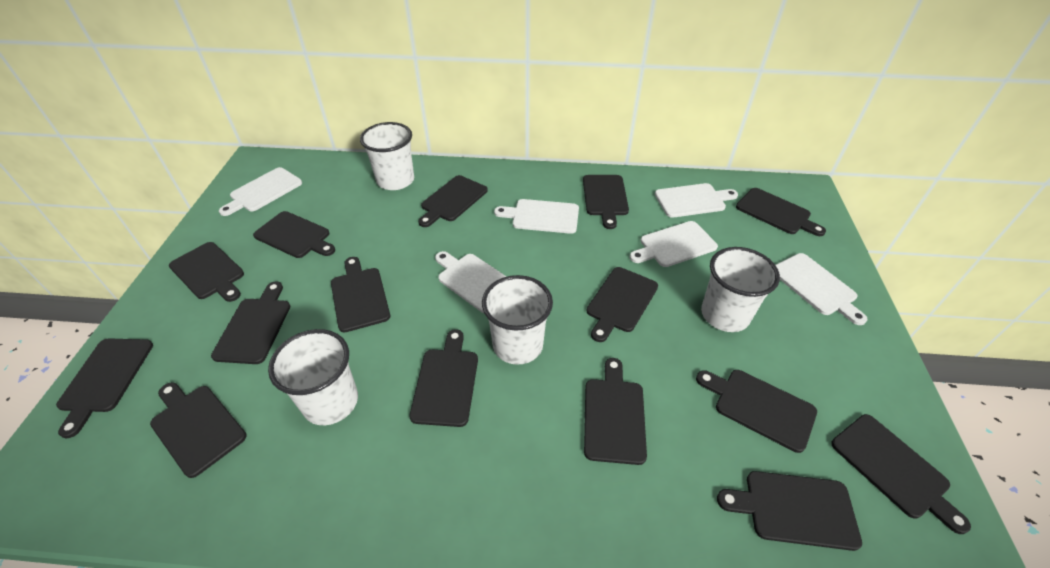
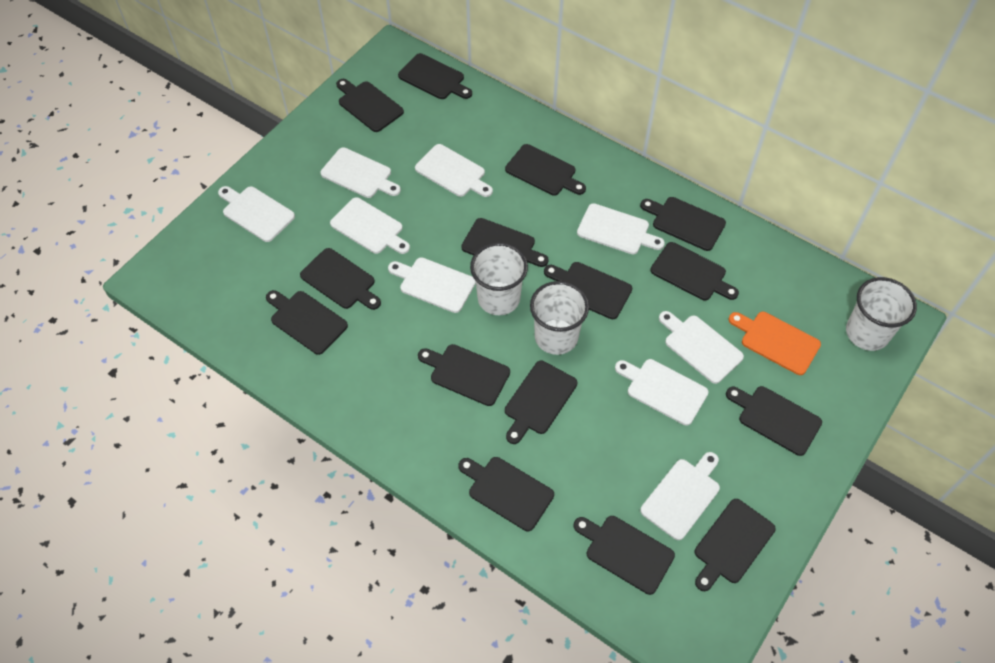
orange cutting board: 0 -> 1
white cup: 4 -> 3
white cutting board: 6 -> 9

